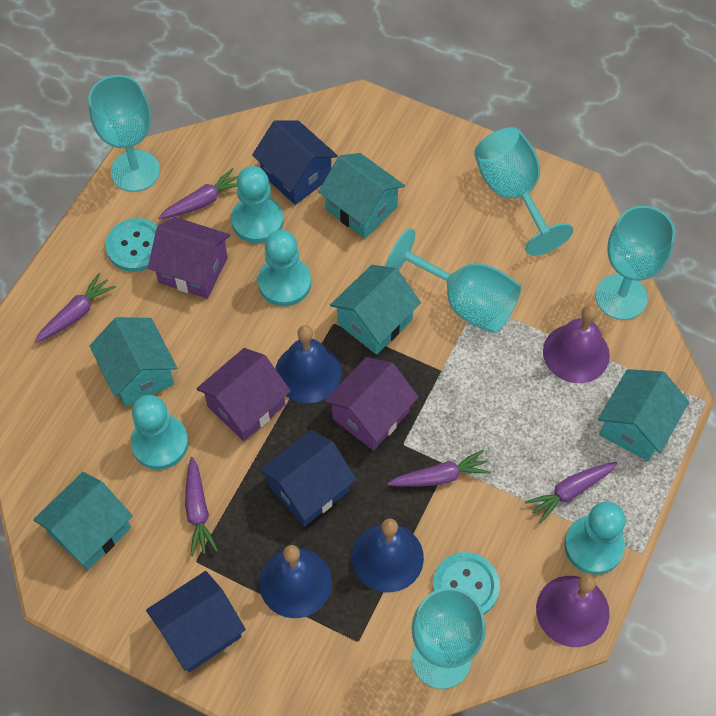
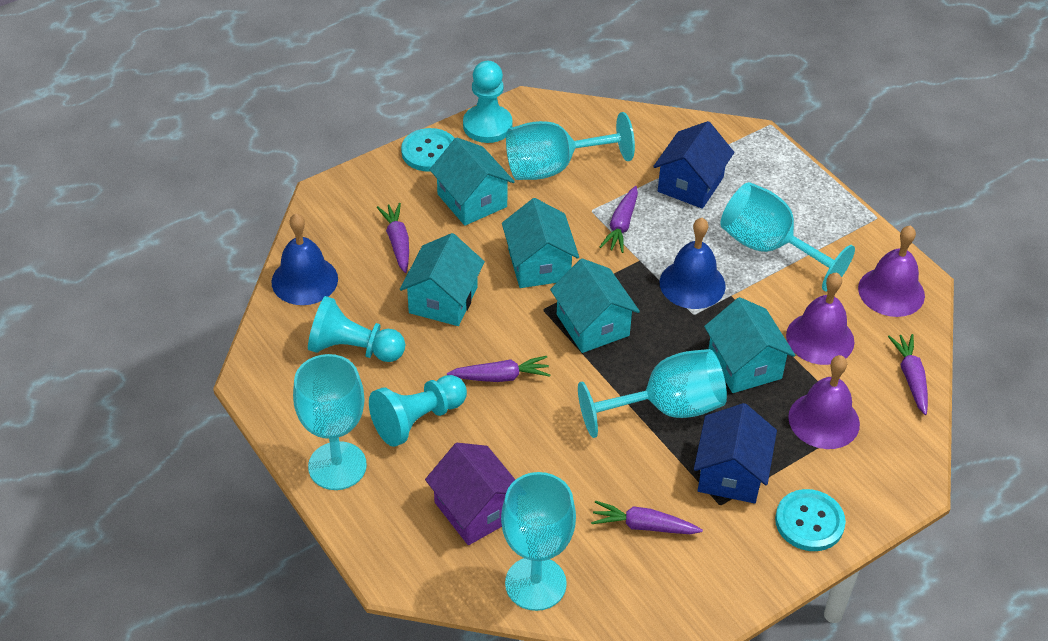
blue bell: 3 -> 2
blue house: 3 -> 2
purple bell: 2 -> 3
purple house: 3 -> 1
turquoise pawn: 4 -> 3

